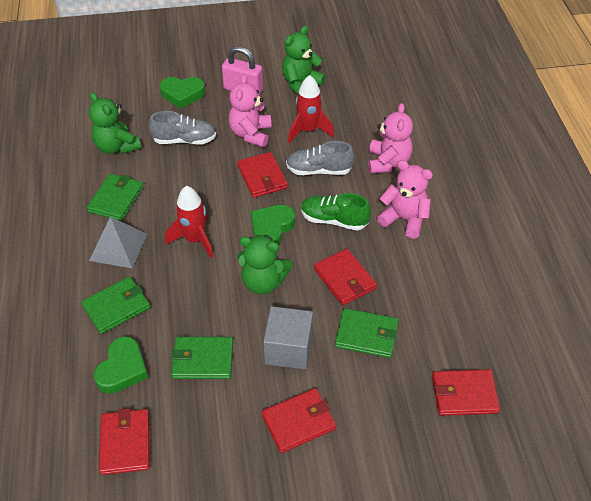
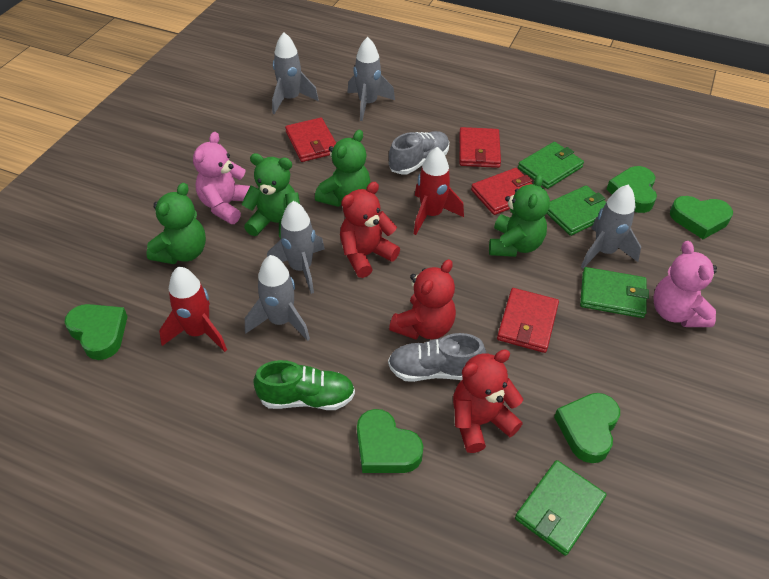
green heart: 3 -> 5
green teddy bear: 3 -> 4
grey cube: 1 -> 0
grey pyramid: 1 -> 0
grey rocket: 0 -> 5
pink padlock: 1 -> 0
pink teddy bear: 3 -> 2
red teddy bear: 0 -> 3
red wallet: 5 -> 4

